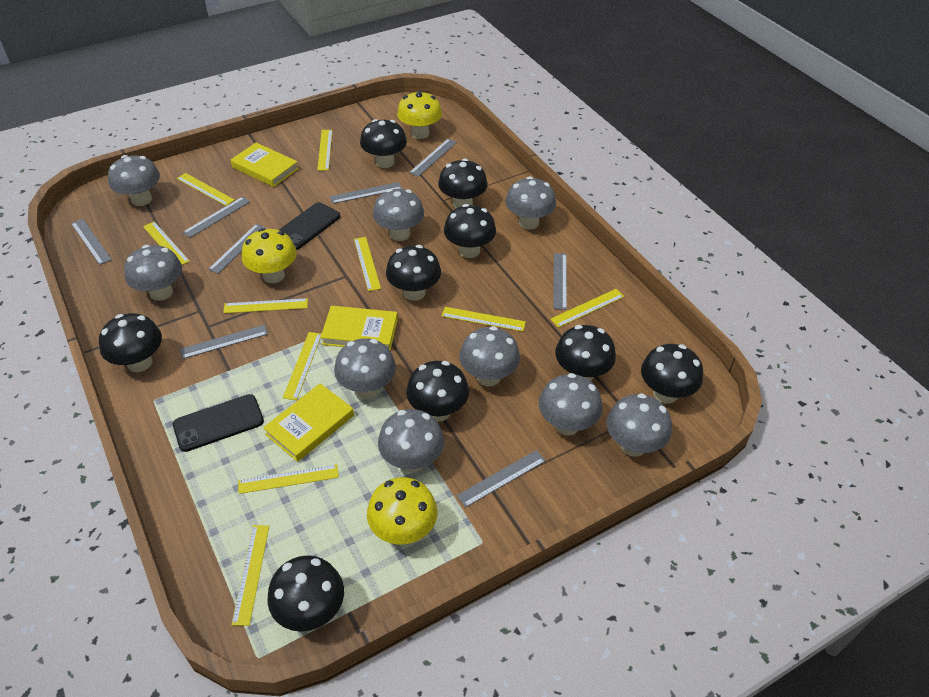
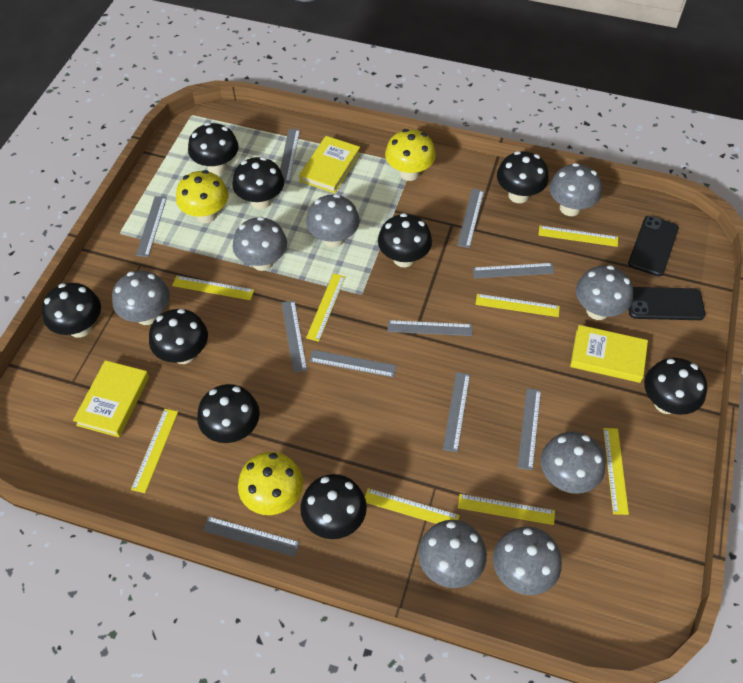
grey mushroom: 9 -> 8
grey ruler: 8 -> 10
yellow ruler: 10 -> 8

